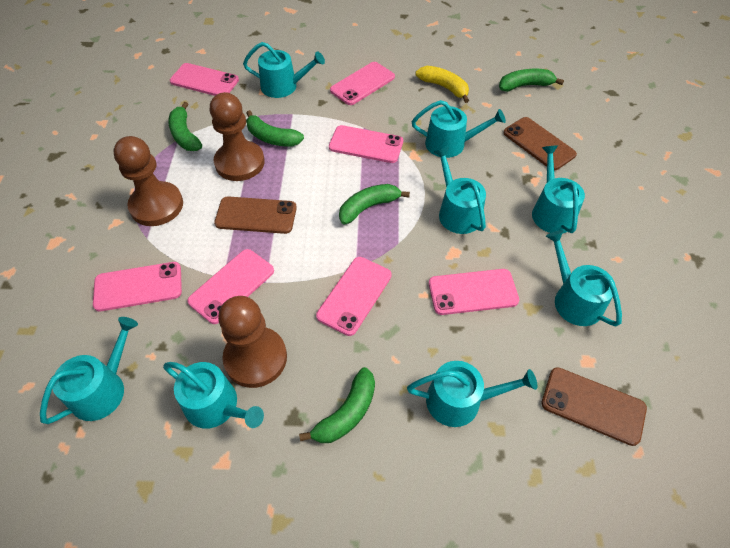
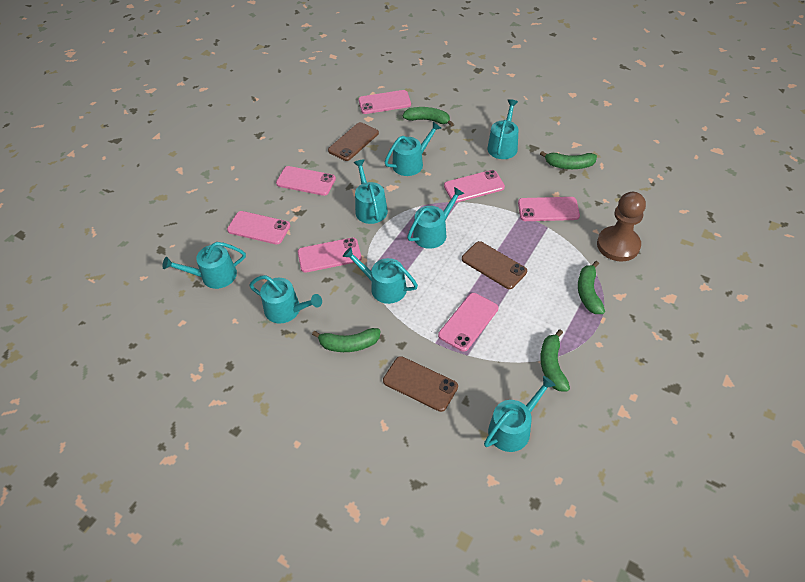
brown pawn: 3 -> 1
yellow banana: 1 -> 0

